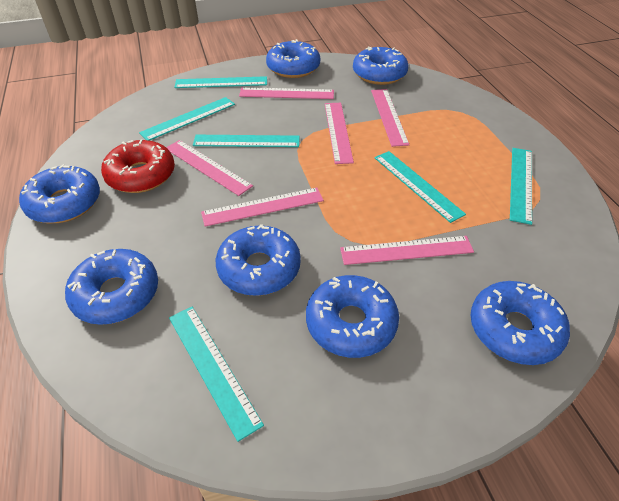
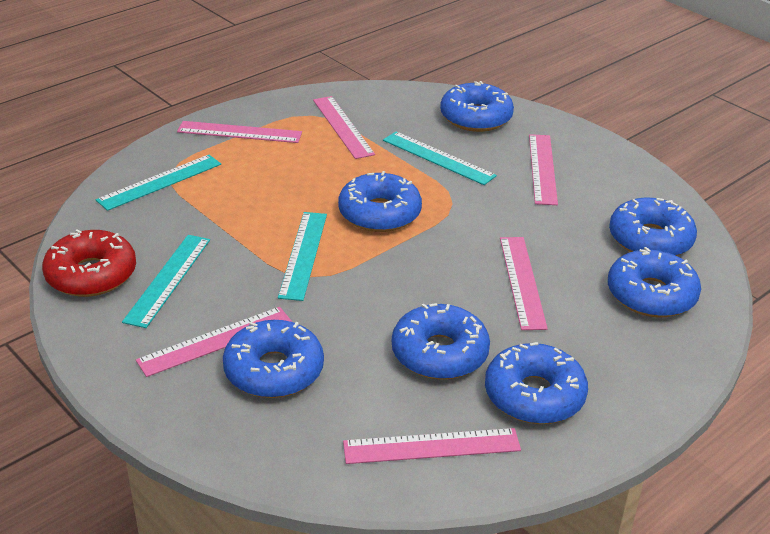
turquoise ruler: 6 -> 4

